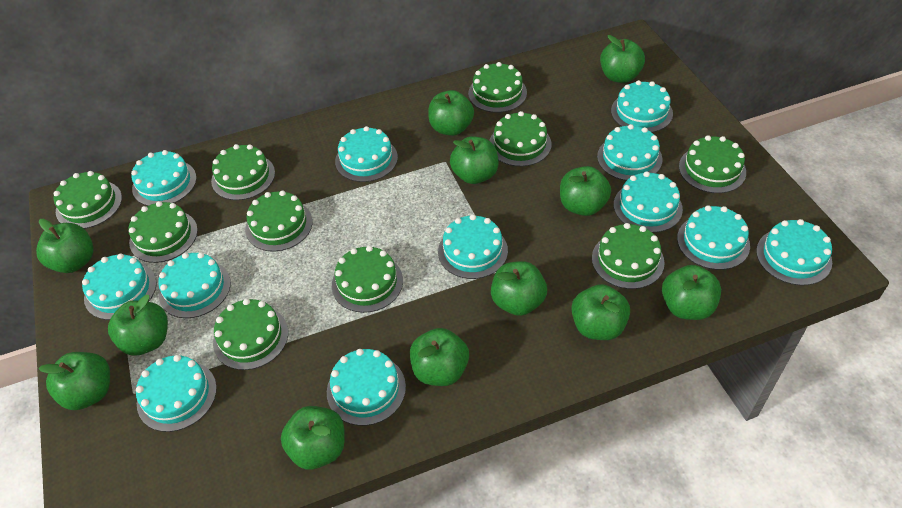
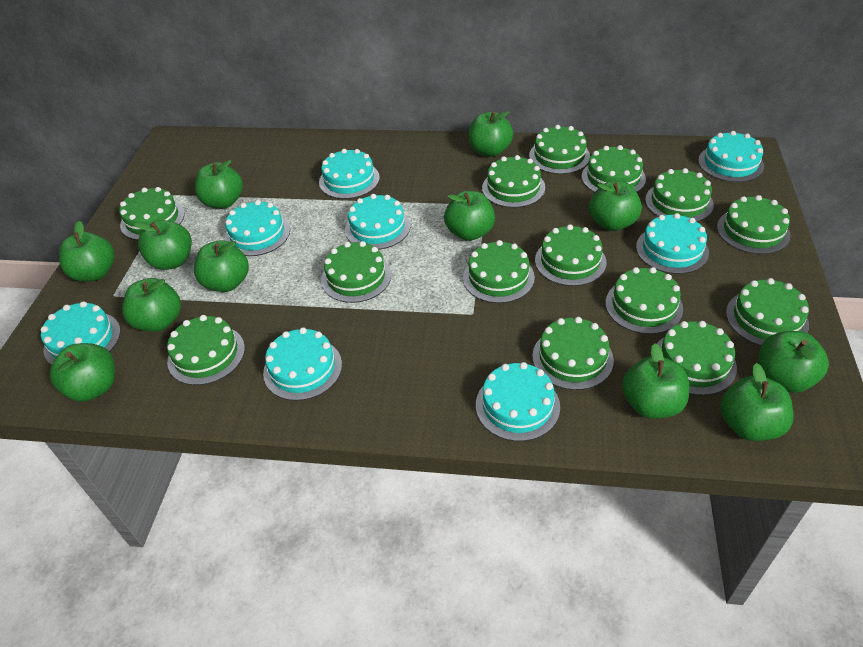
green cake: 10 -> 14
turquoise cake: 12 -> 8

